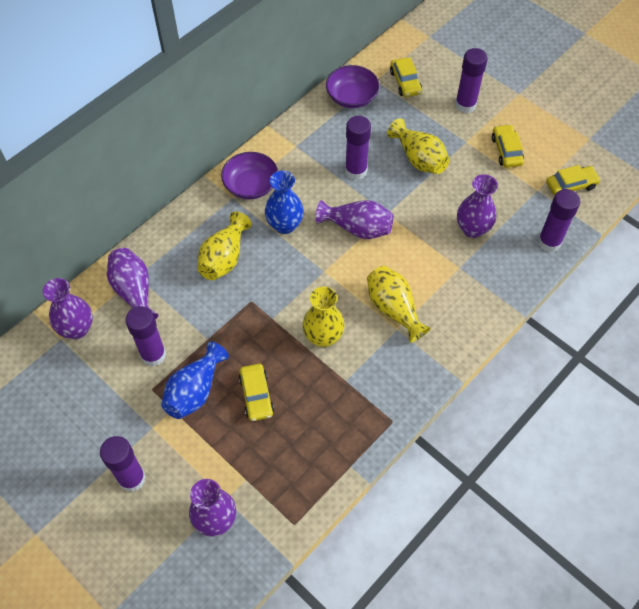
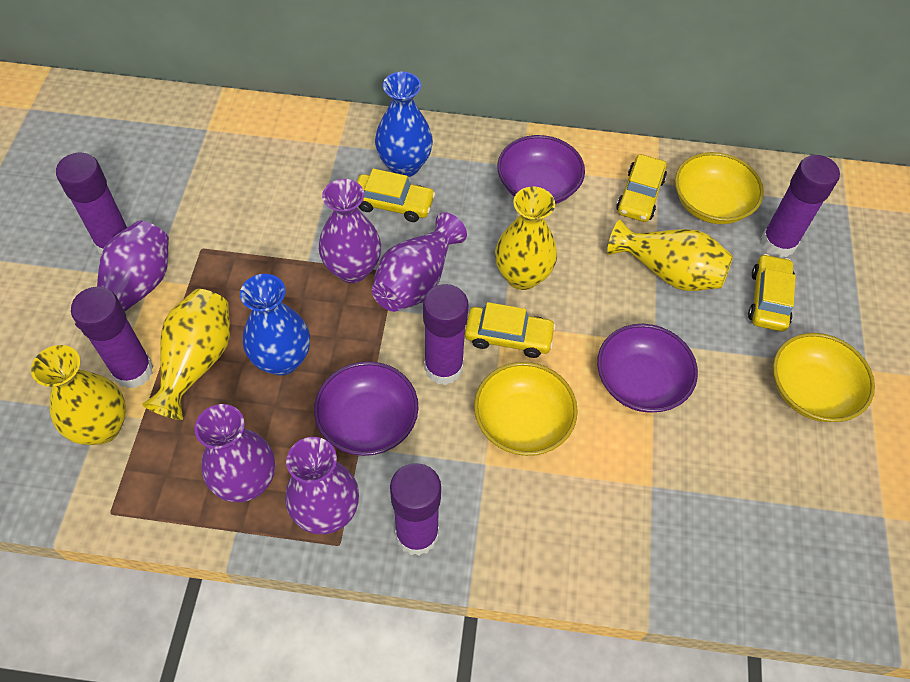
purple bowl: 2 -> 3
yellow bowl: 0 -> 3

